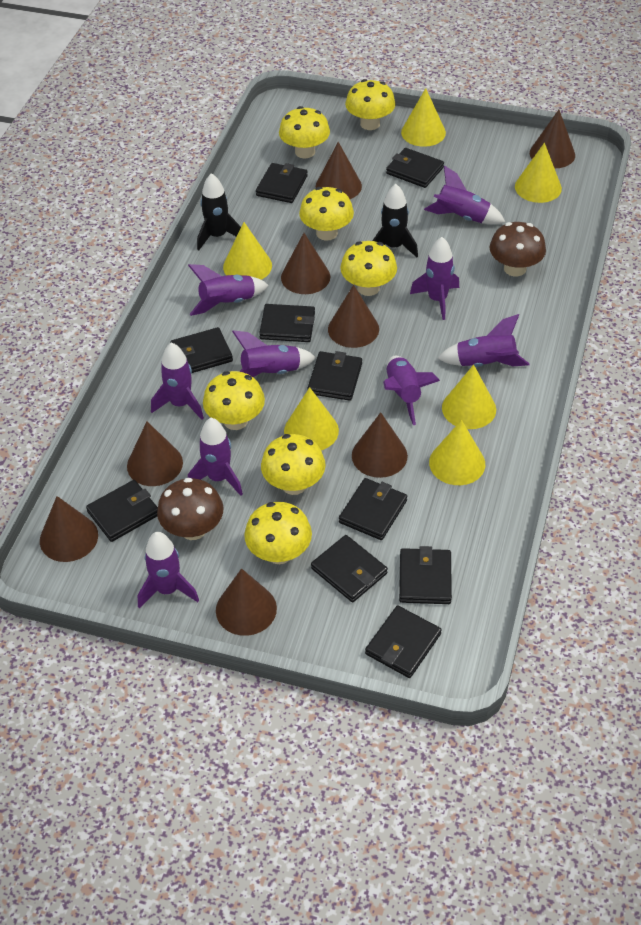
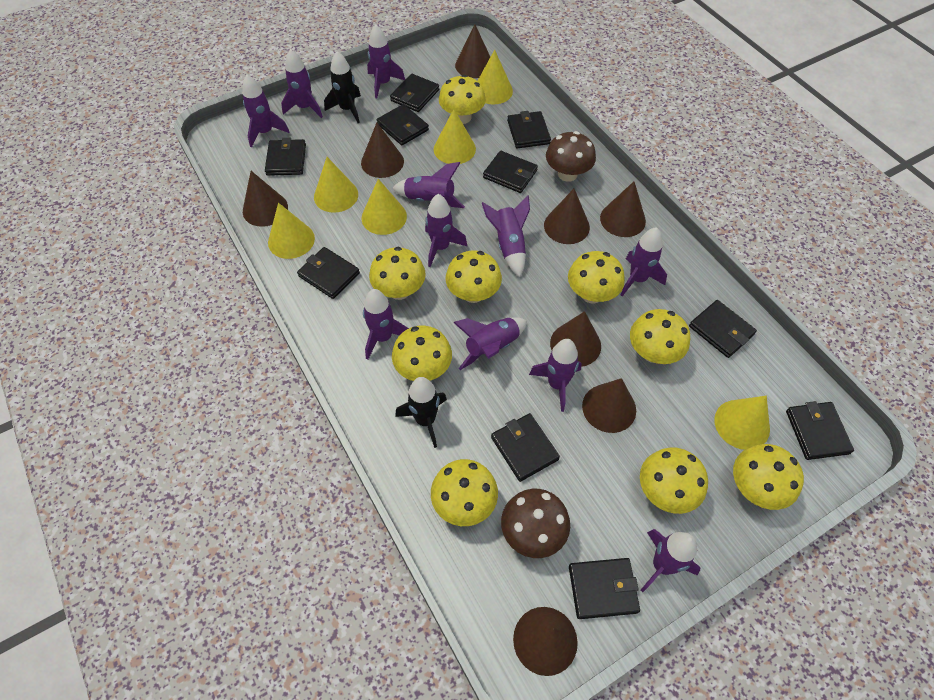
purple rocket: 9 -> 11
yellow mushroom: 7 -> 9

